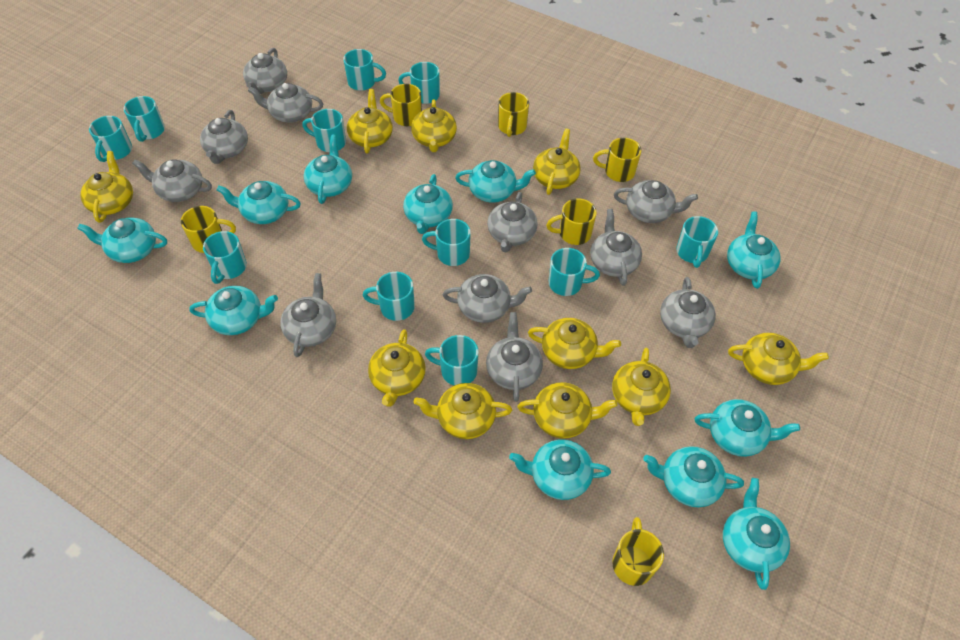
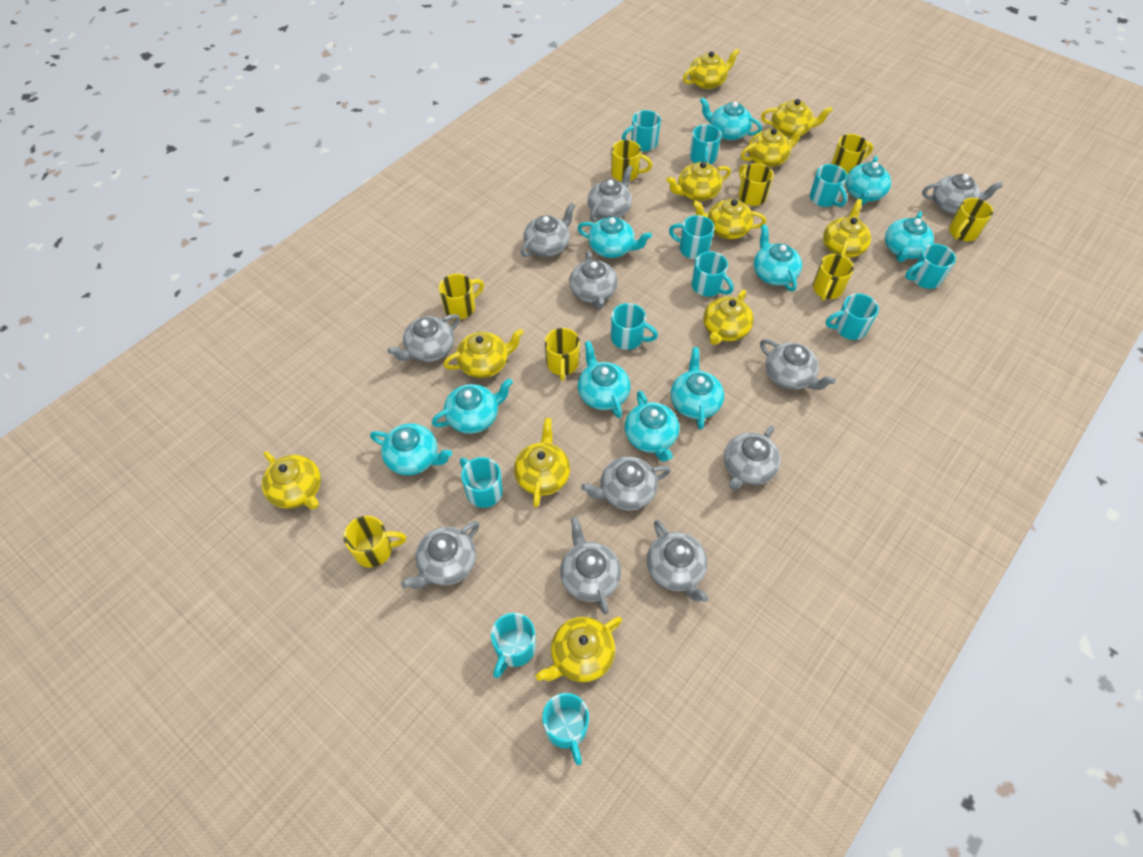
turquoise teapot: 11 -> 10
yellow mug: 6 -> 8
yellow teapot: 10 -> 11

